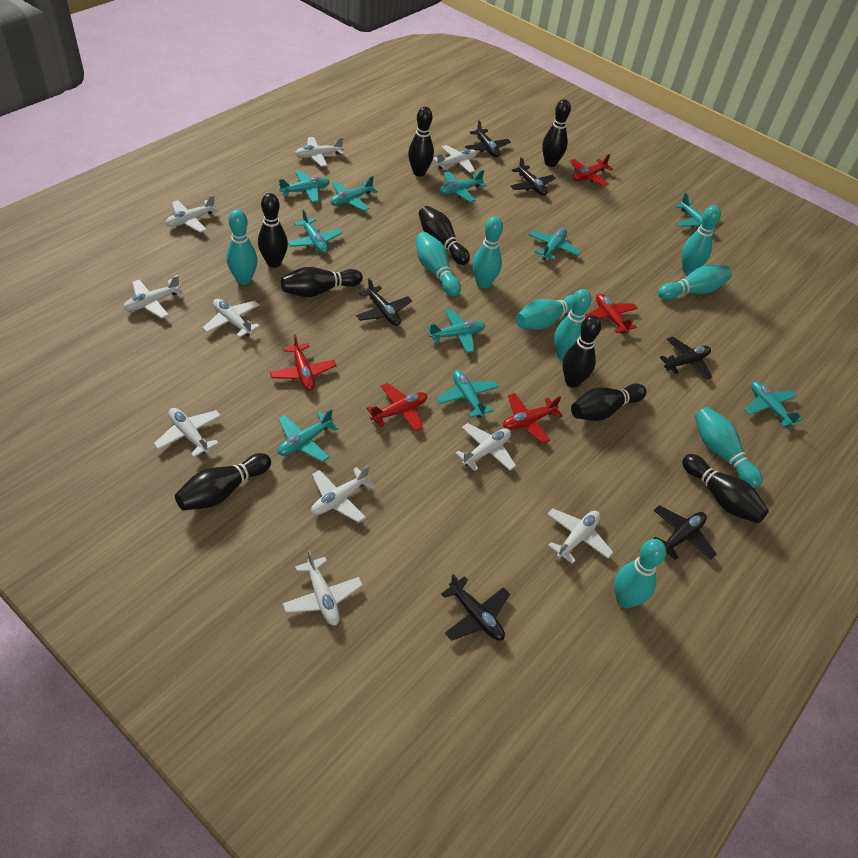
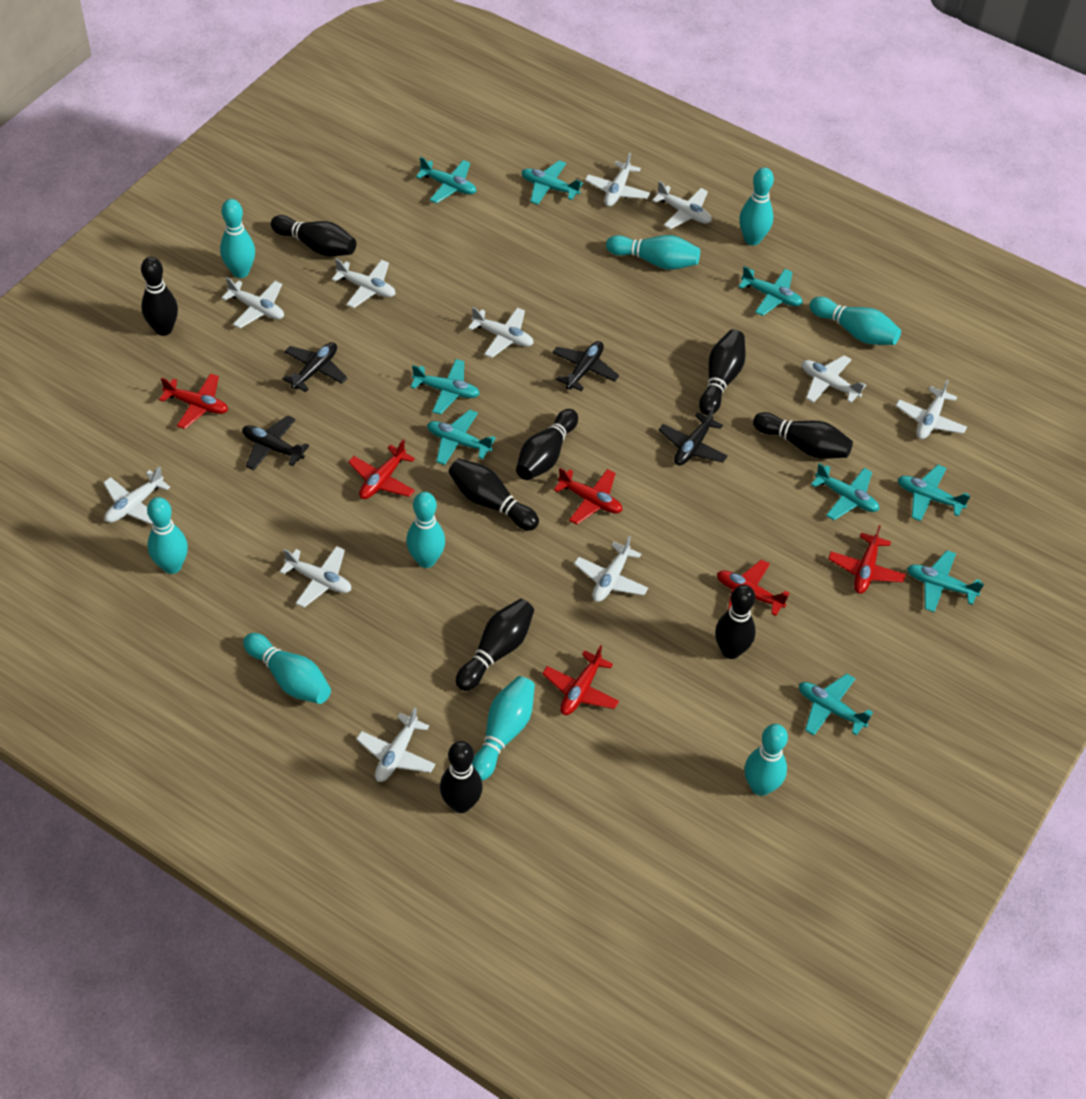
black plane: 6 -> 4
red plane: 5 -> 6
turquoise plane: 10 -> 9
white plane: 10 -> 11

